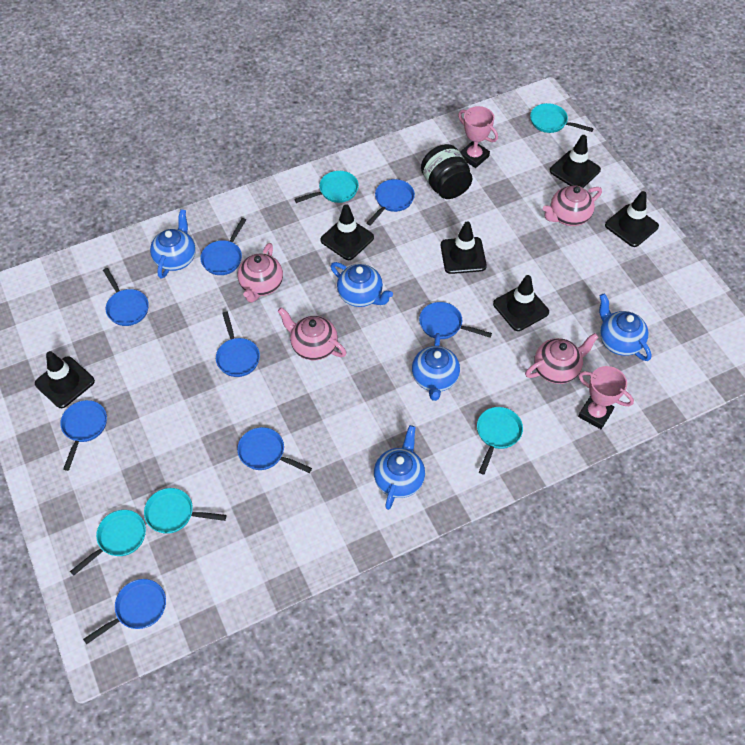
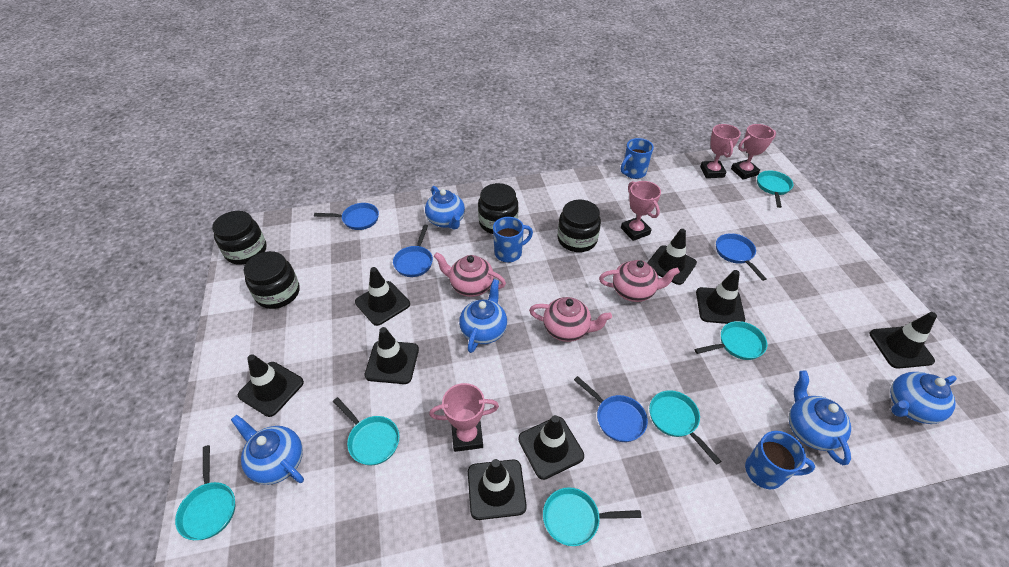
black jar: 1 -> 4
black traffic cone: 6 -> 8
blue mug: 0 -> 3
blue pan: 8 -> 4
pink teapot: 4 -> 3
pink trophy: 2 -> 4
turquoise pan: 5 -> 6

